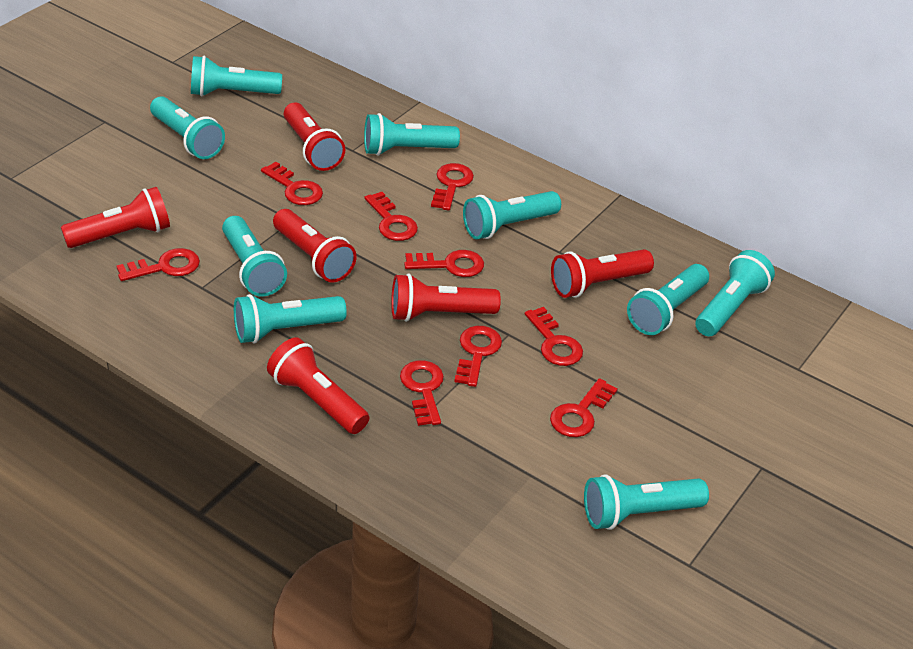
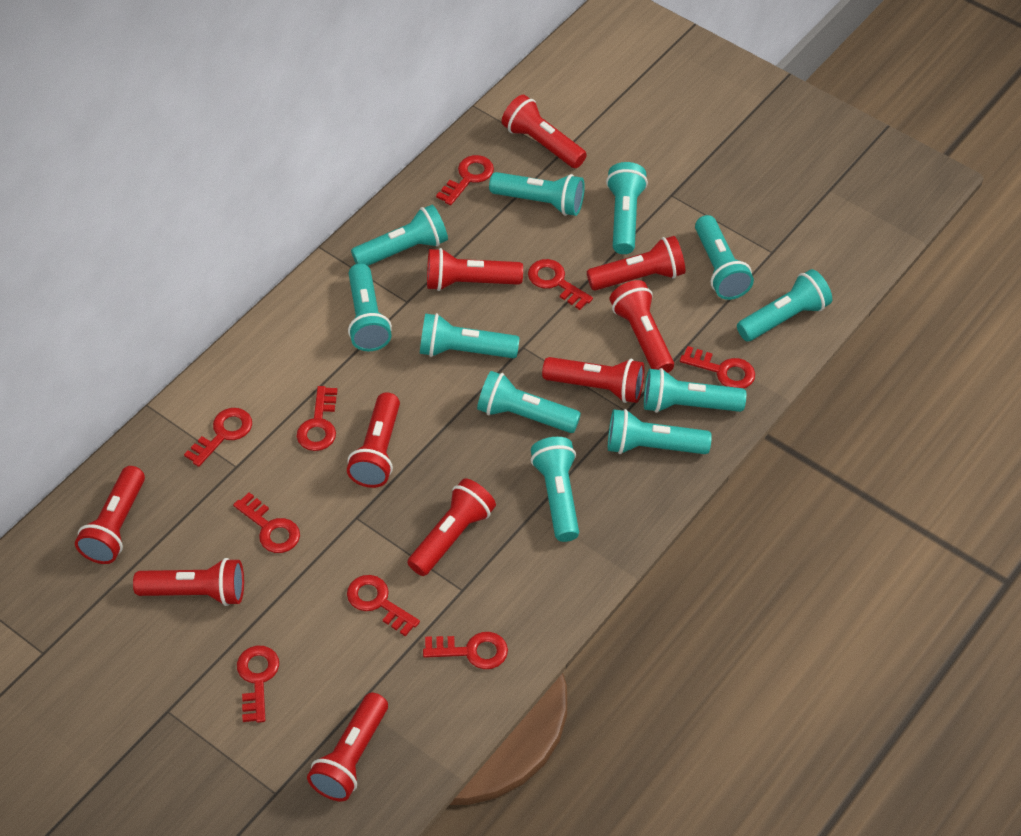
red flashlight: 6 -> 10
turquoise flashlight: 9 -> 11

